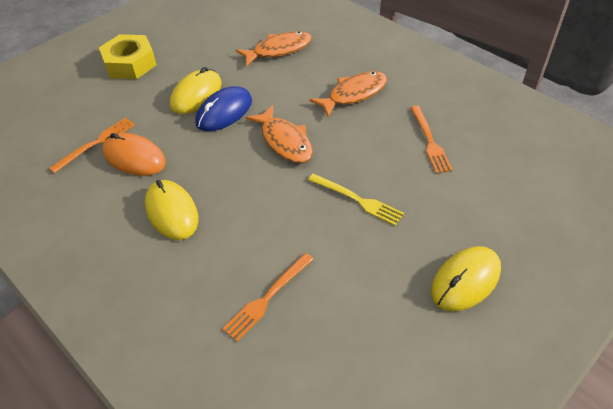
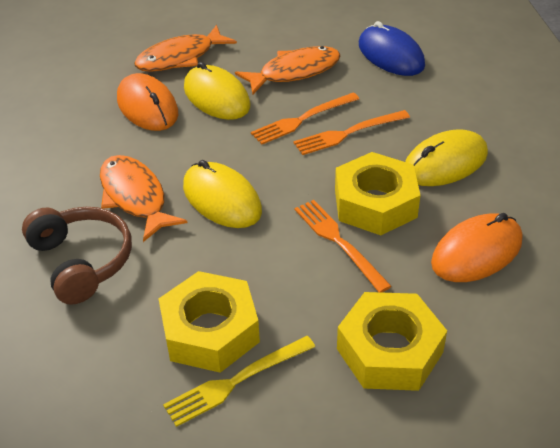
brown headphones: 0 -> 1
orange mouse: 1 -> 2
yellow nut: 1 -> 3

